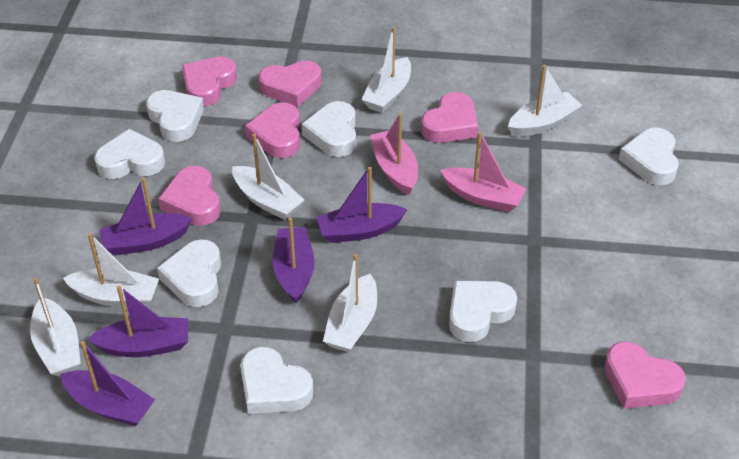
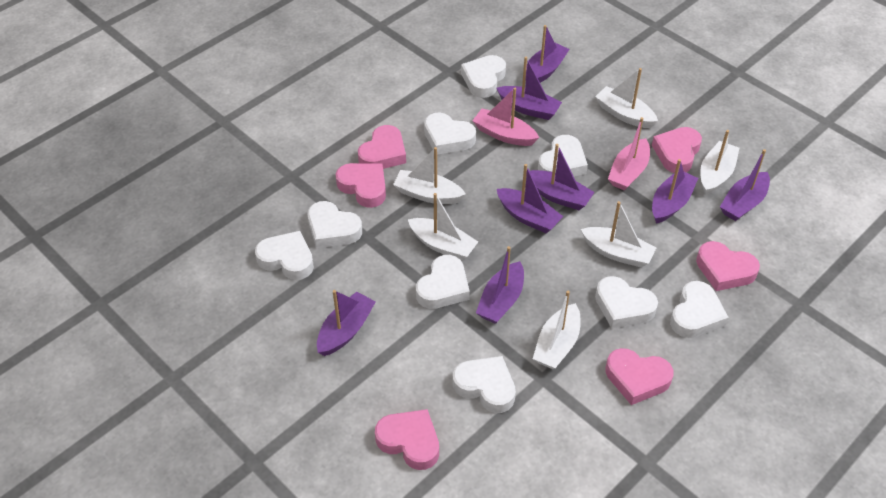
purple boat: 5 -> 8
white heart: 7 -> 9

